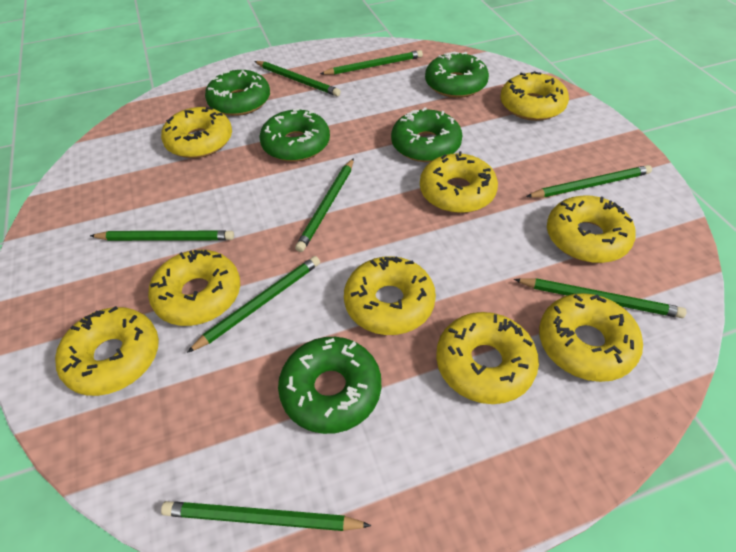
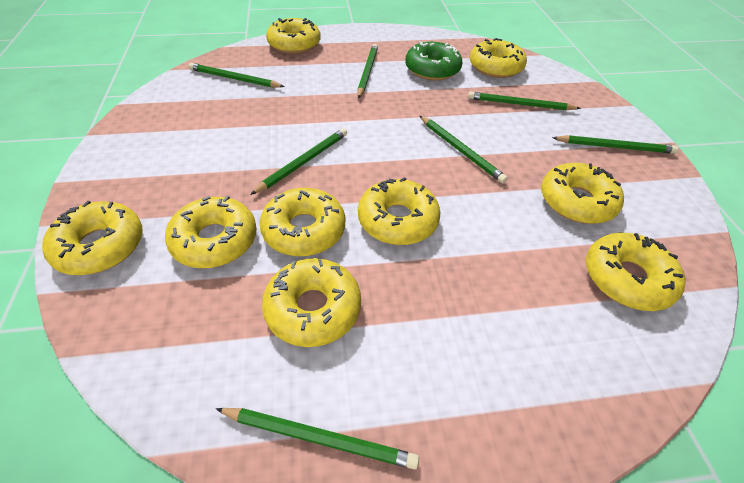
green donut: 5 -> 1
green pencil: 8 -> 7

